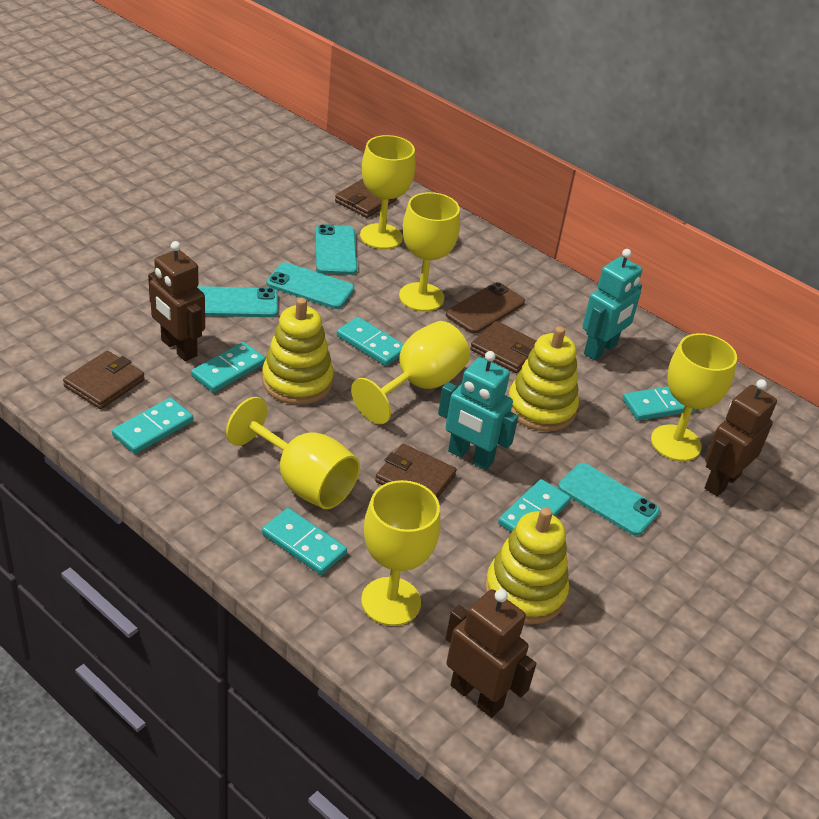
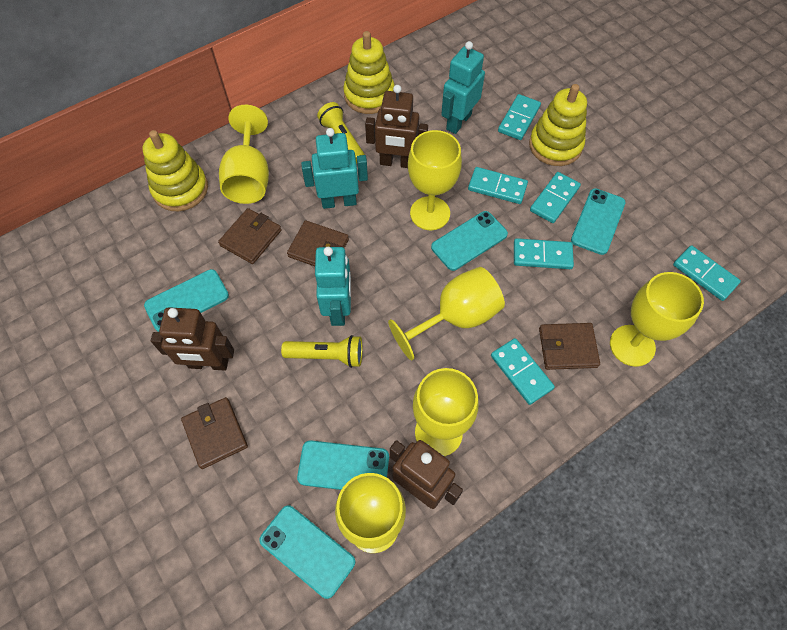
brown phone: 1 -> 0
turquoise phone: 4 -> 5
turquoise robot: 2 -> 3
yellow flashlight: 0 -> 2

